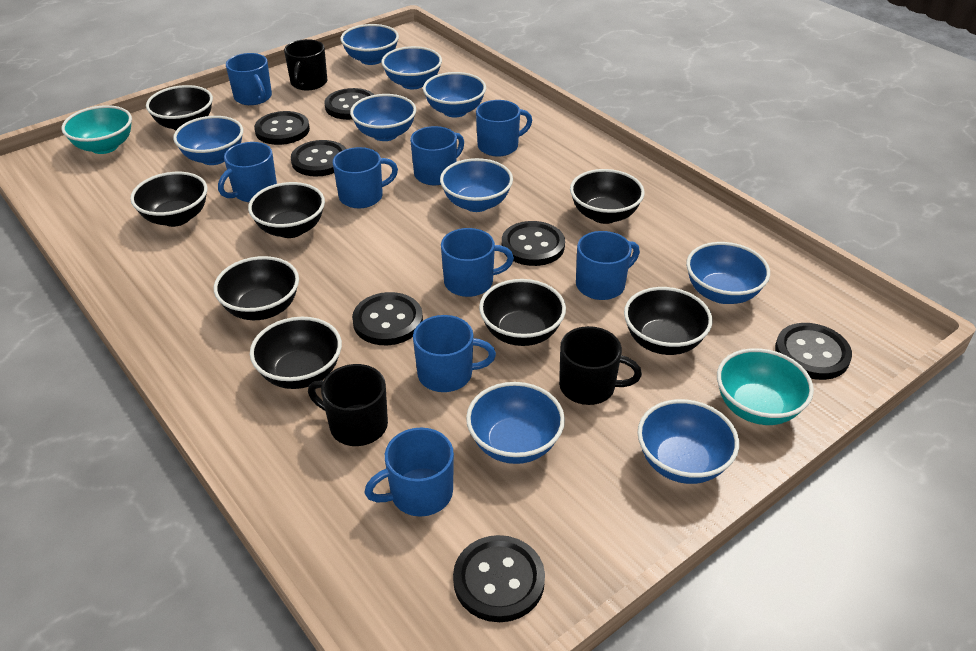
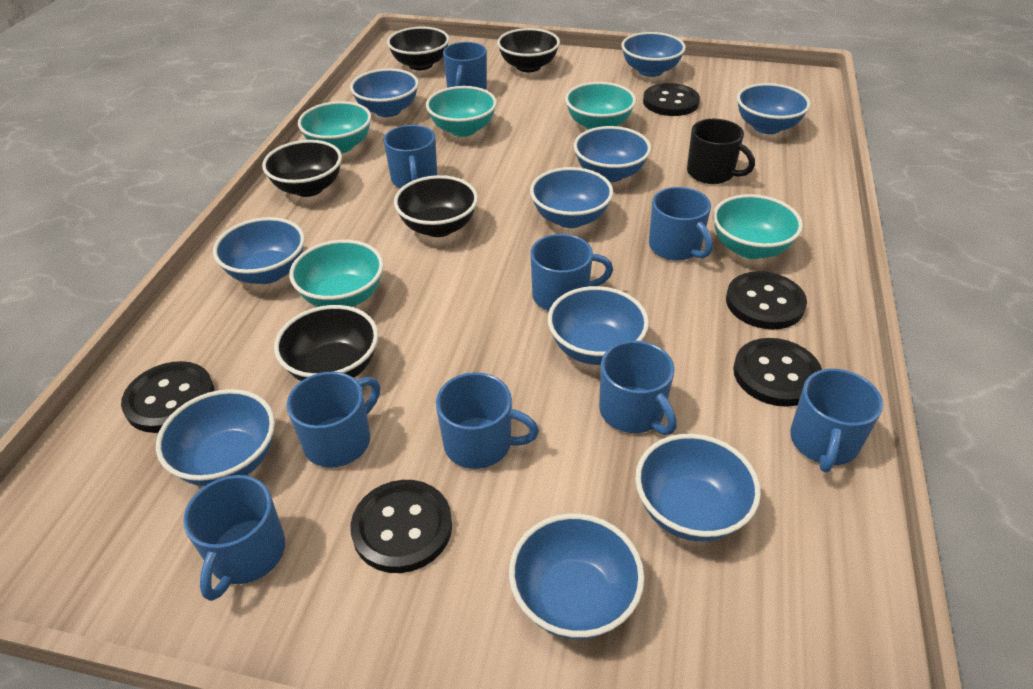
black bowl: 8 -> 5
black button: 7 -> 5
black mug: 3 -> 1
blue bowl: 9 -> 10
turquoise bowl: 2 -> 5

